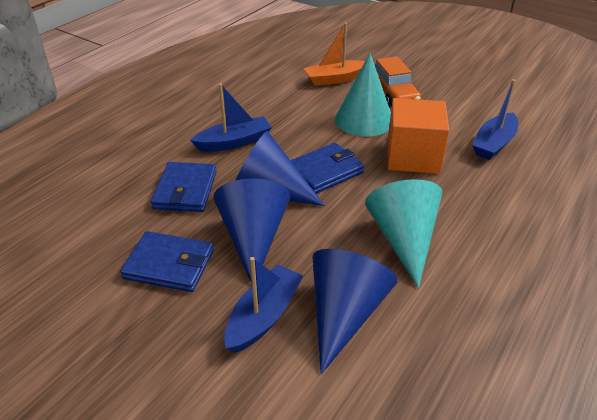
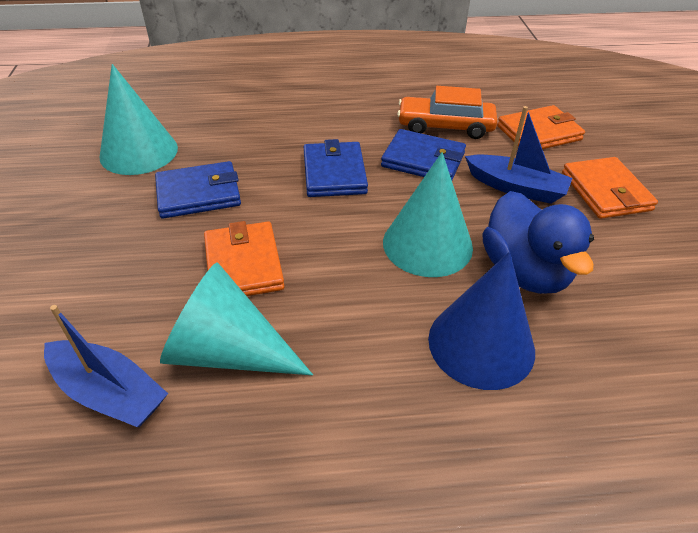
blue boat: 3 -> 2
blue cone: 3 -> 1
blue duck: 0 -> 1
orange boat: 1 -> 0
orange cube: 1 -> 0
orange wallet: 0 -> 3
turquoise cone: 2 -> 3

